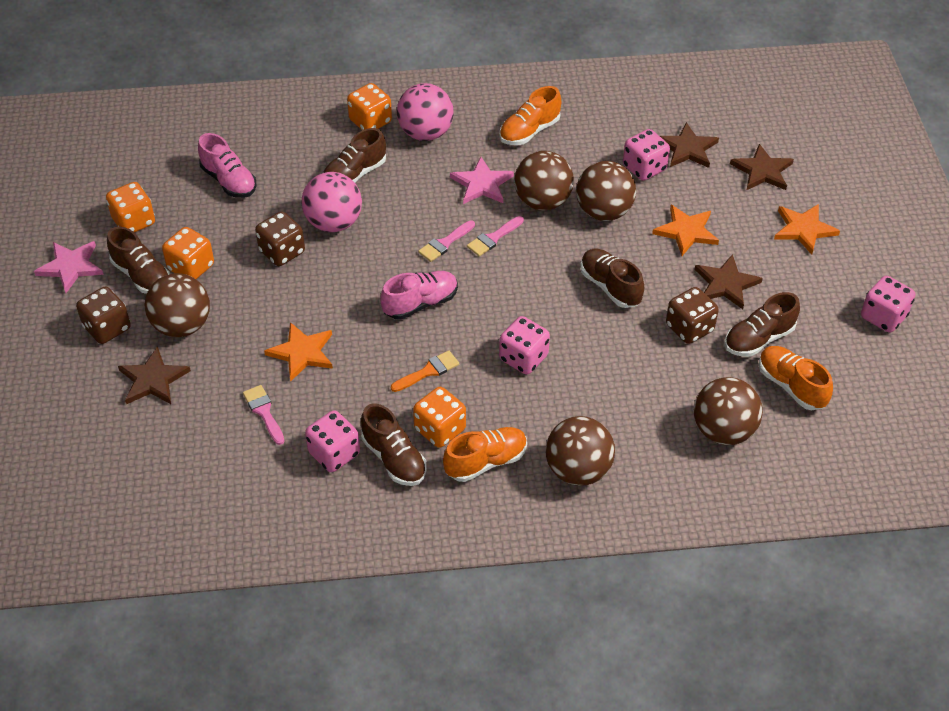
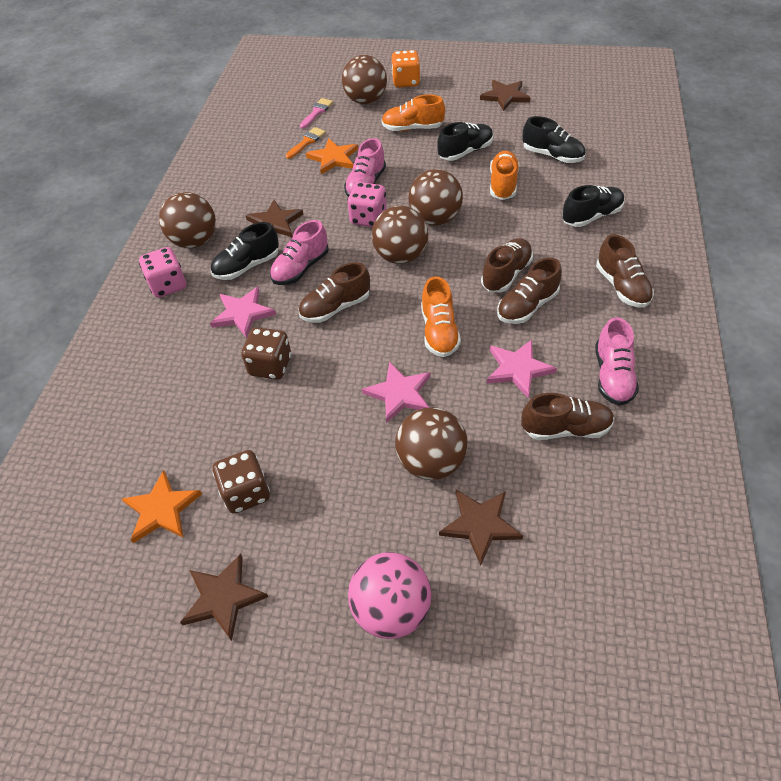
black shoe: 0 -> 4
brown dice: 3 -> 2
orange dice: 4 -> 1
orange star: 3 -> 2
pink ball: 2 -> 1
pink brush: 3 -> 1
pink dice: 4 -> 2
pink shoe: 2 -> 3
pink star: 2 -> 3

